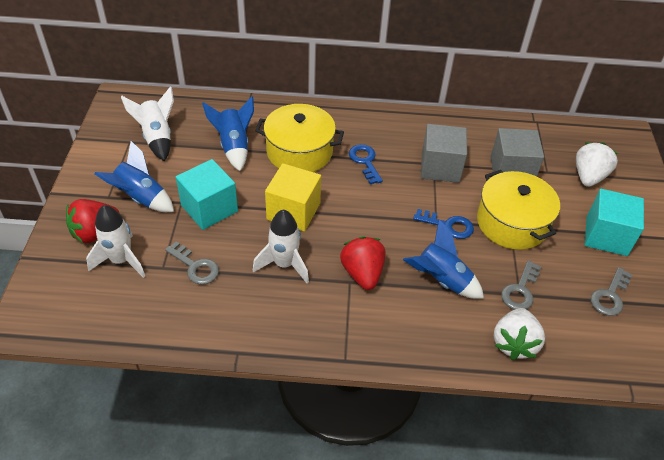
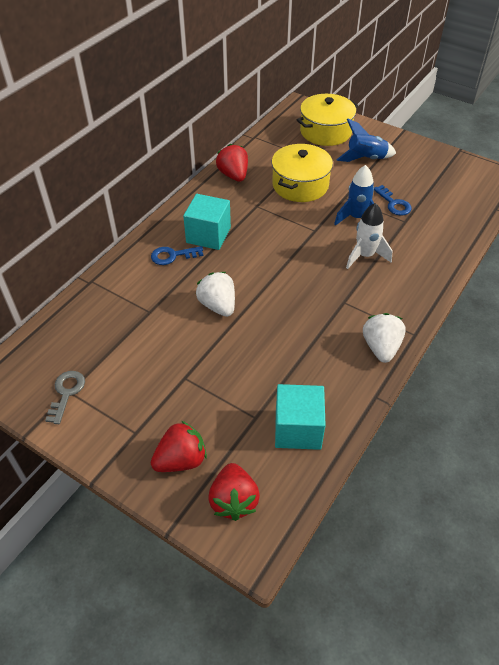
blue rocket: 3 -> 2
grey cube: 2 -> 0
grey key: 3 -> 1
red strawberry: 2 -> 3
white rocket: 3 -> 1
yellow cube: 1 -> 0

